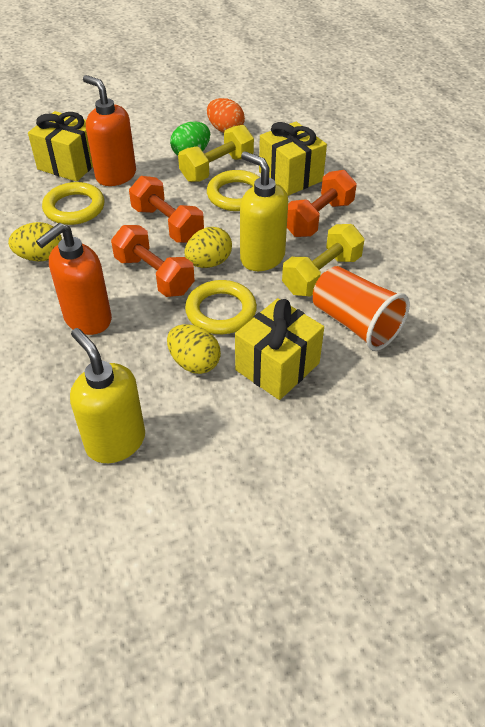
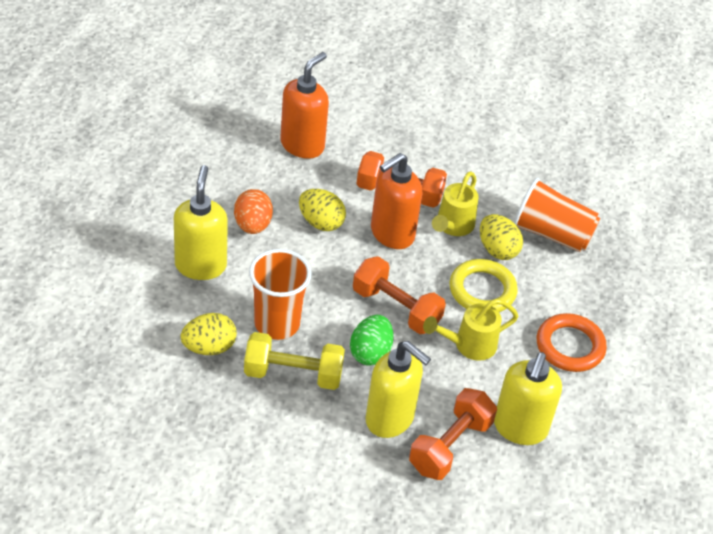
orange cup: 1 -> 2
orange ring: 0 -> 1
yellow dumbbell: 2 -> 1
yellow gift: 3 -> 0
yellow ring: 3 -> 1
yellow soap dispenser: 2 -> 3
yellow watering can: 0 -> 2

